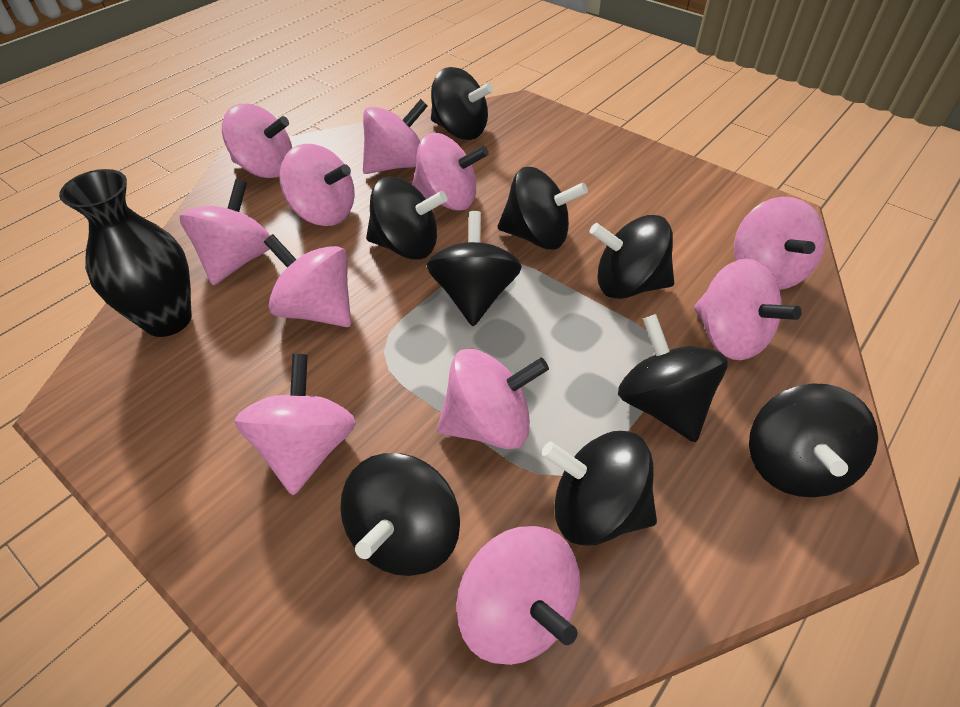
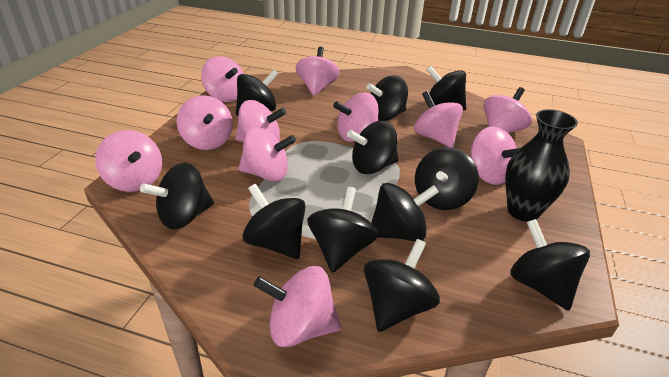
black spinning top: 9 -> 11

